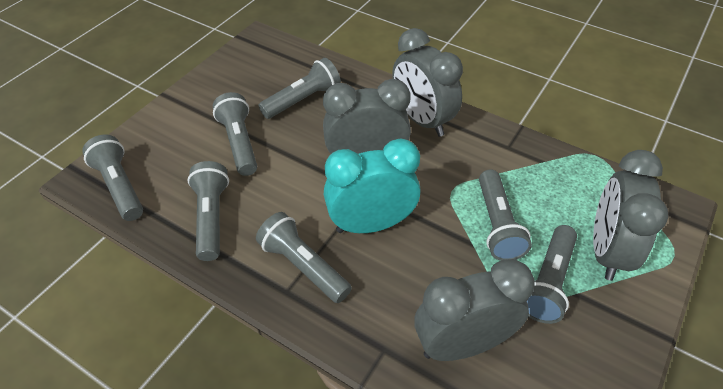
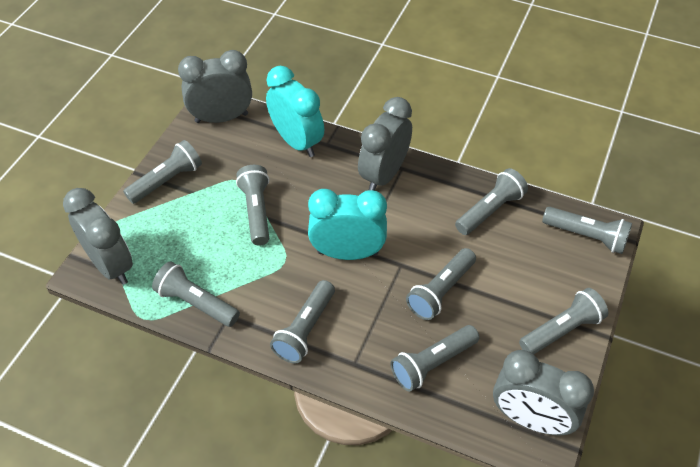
grey flashlight: 7 -> 9
turquoise clock: 1 -> 2

